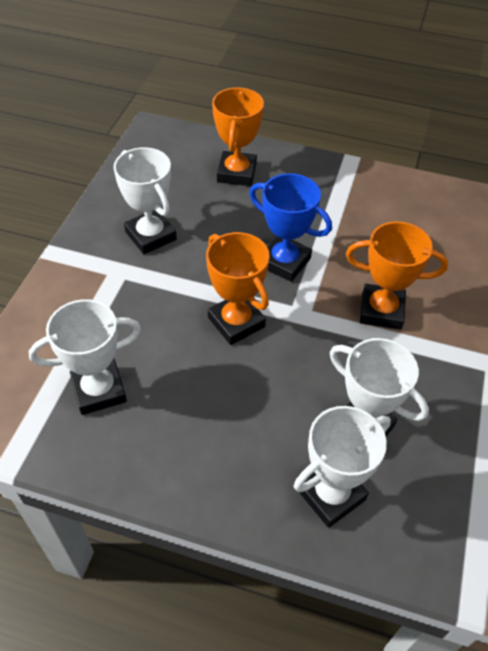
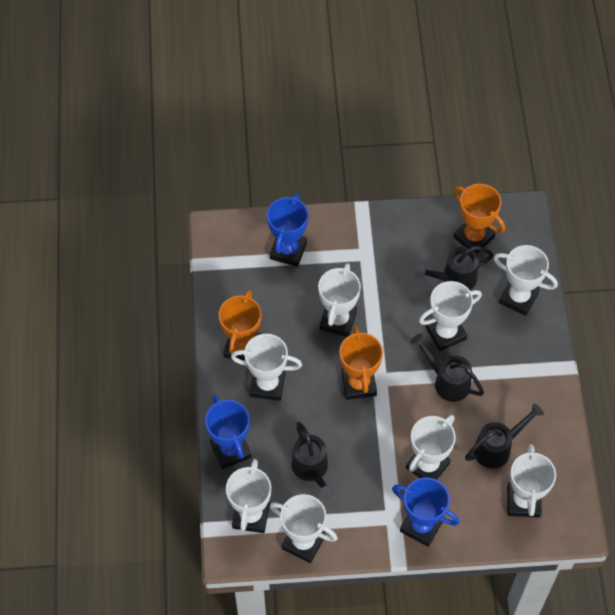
black watering can: 0 -> 4
blue trophy: 1 -> 3
white trophy: 4 -> 8

